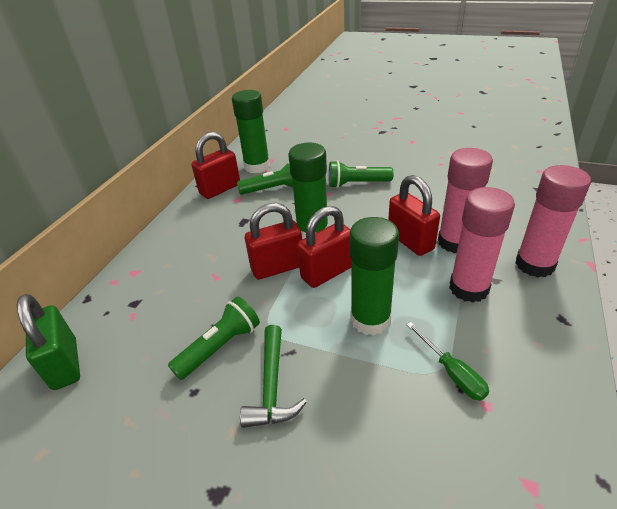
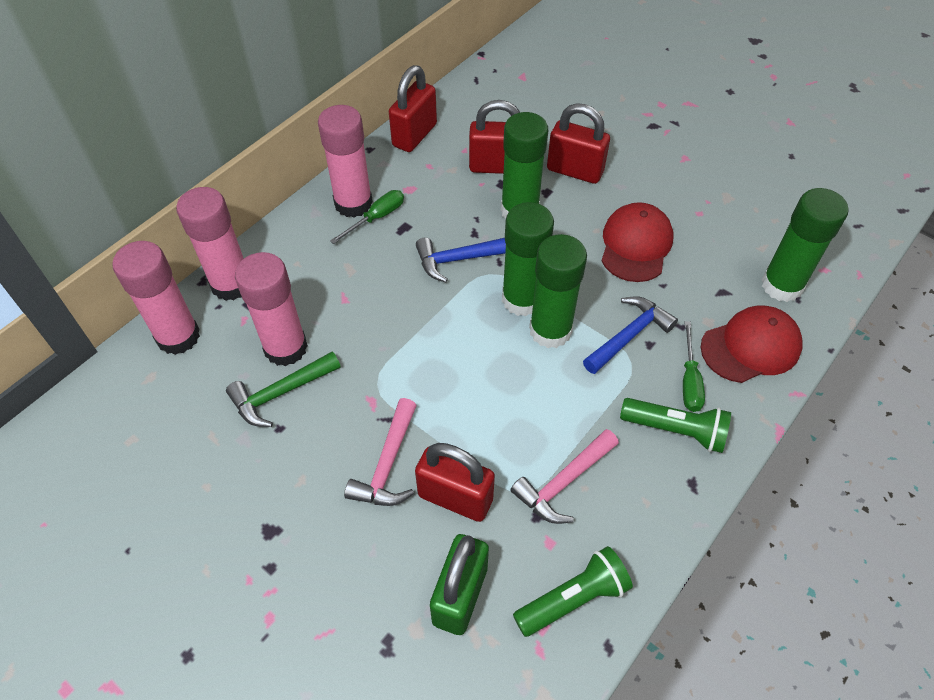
blue hammer: 0 -> 2
green flashlight: 3 -> 2
green glue stick: 3 -> 4
green screwdriver: 1 -> 2
pink glue stick: 3 -> 4
pink hammer: 0 -> 2
red cap: 0 -> 2

